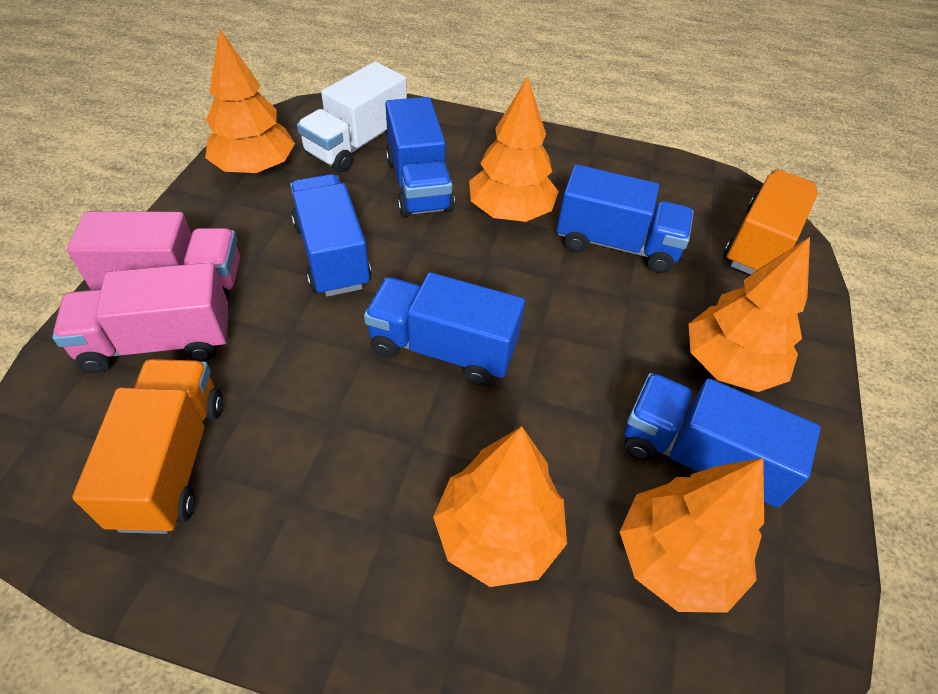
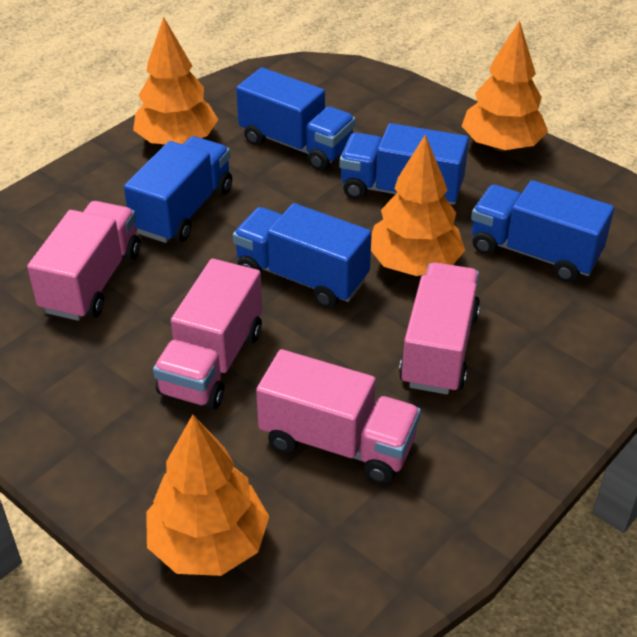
orange tree: 5 -> 4
orange truck: 2 -> 0
pink truck: 2 -> 4
white truck: 1 -> 0

